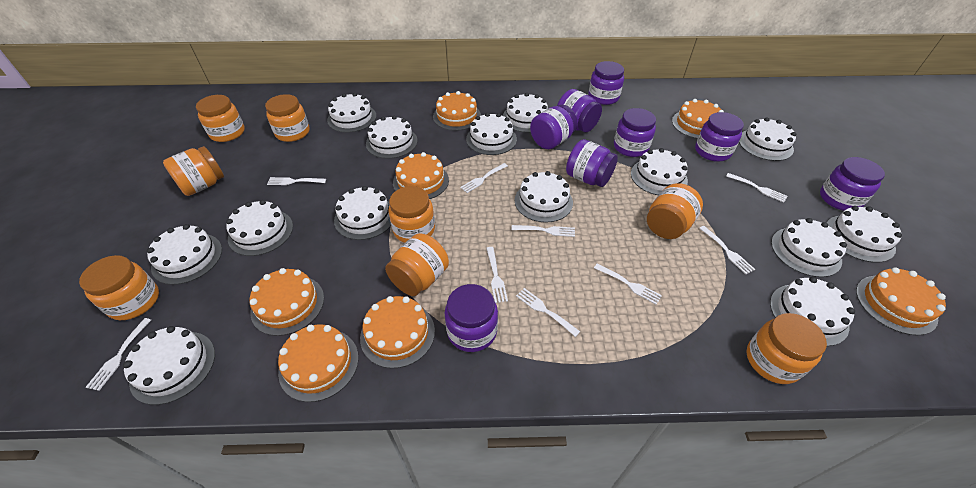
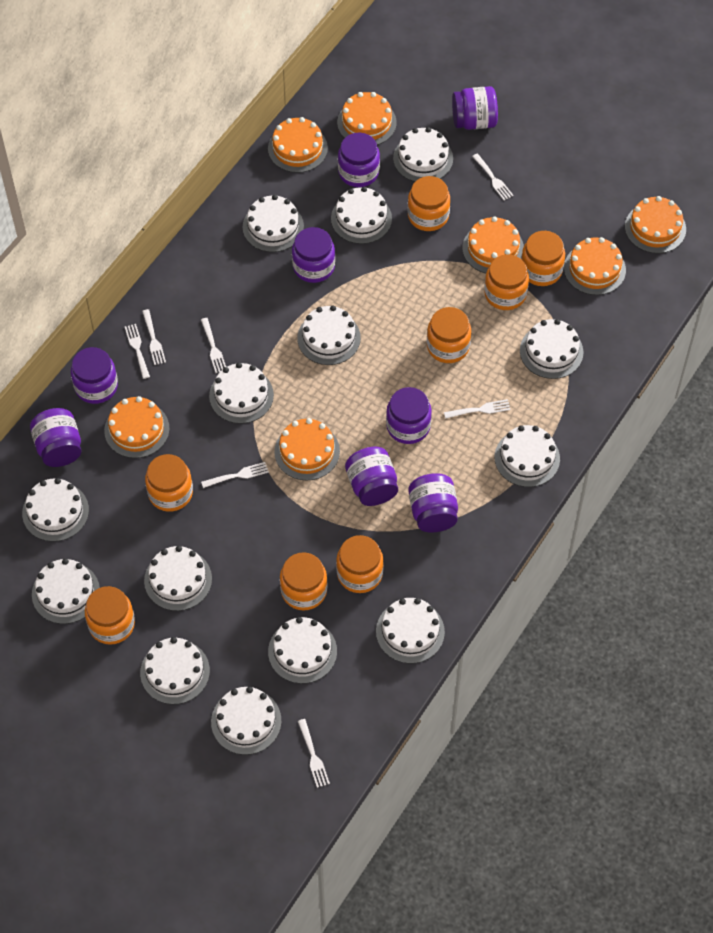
white fork: 9 -> 7

